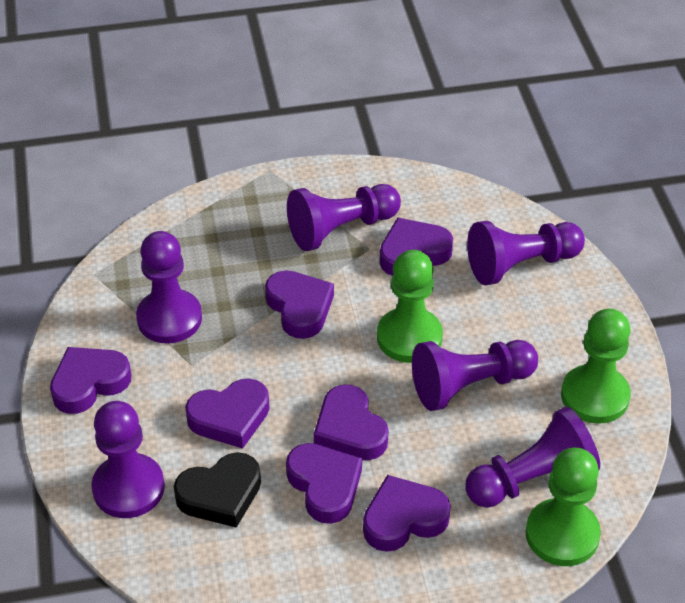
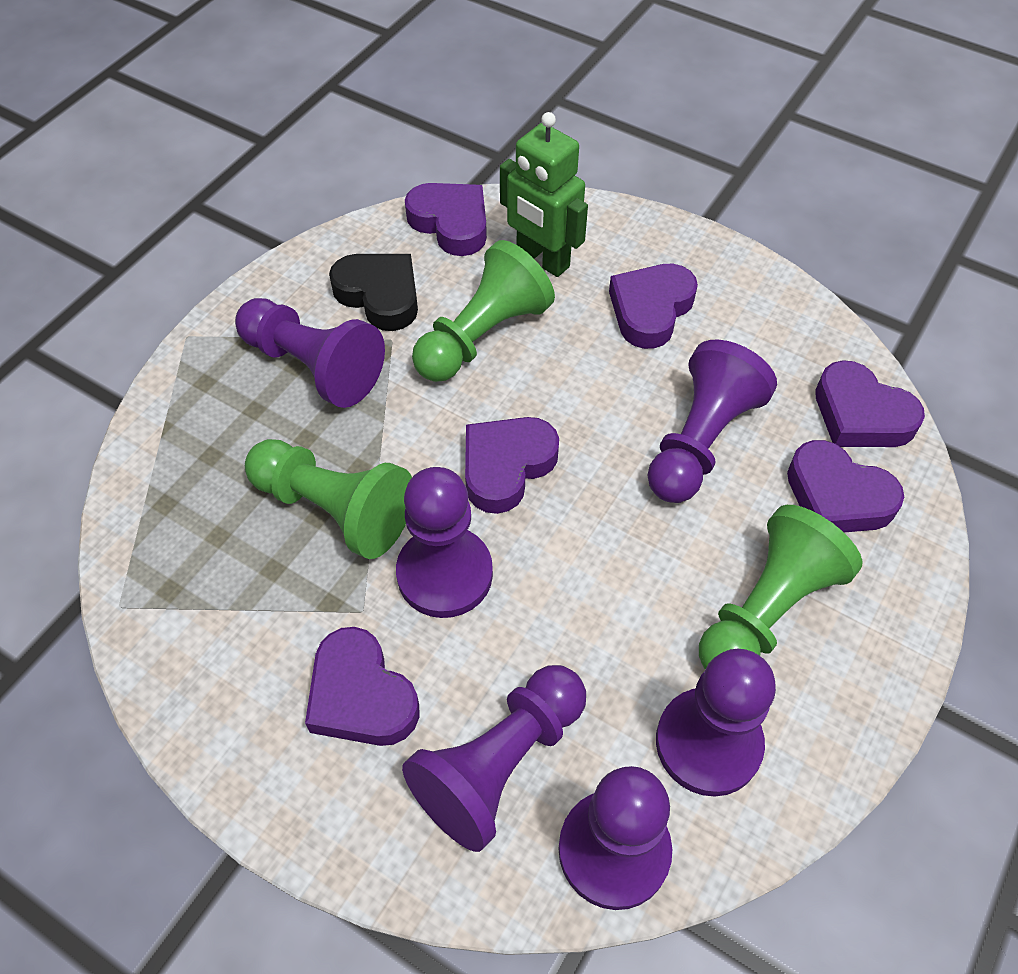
green robot: 0 -> 1
purple heart: 7 -> 6

